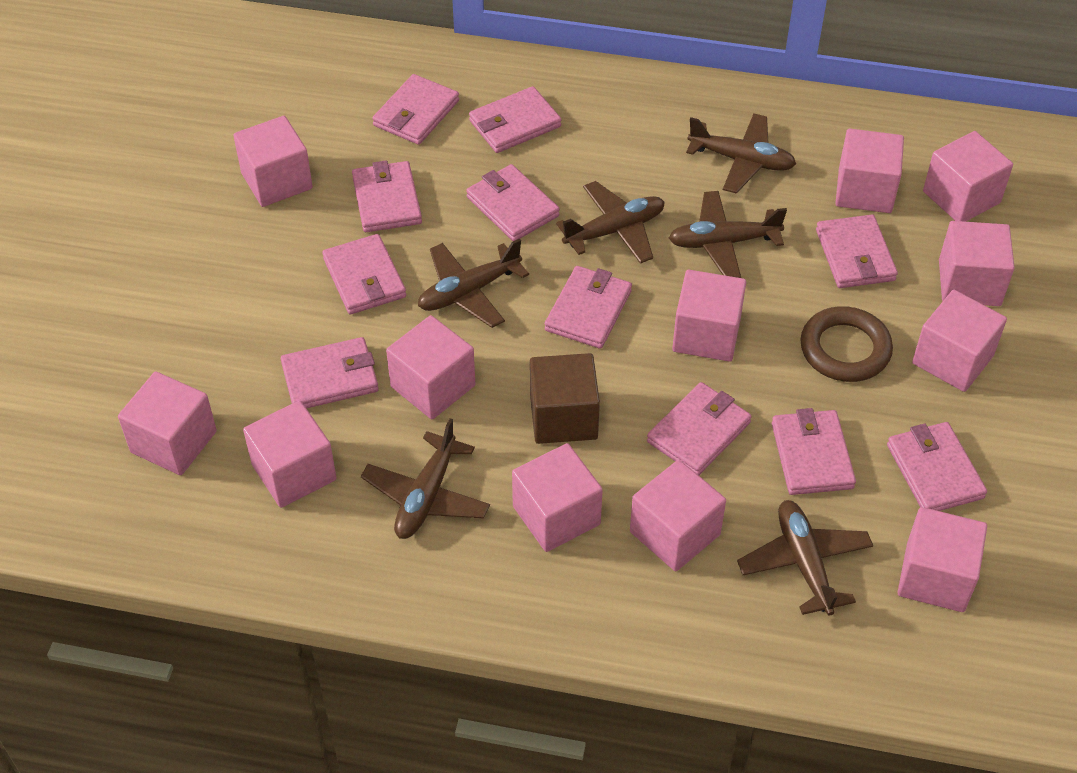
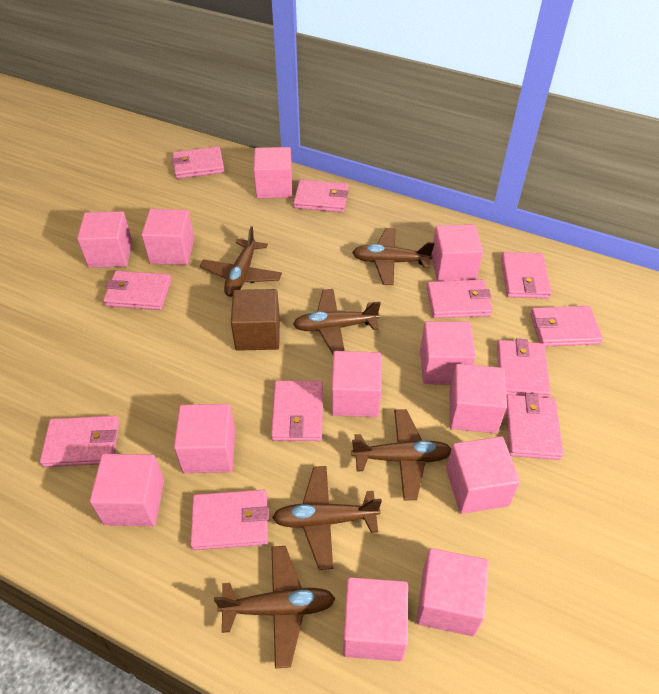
brown ring: 1 -> 0

